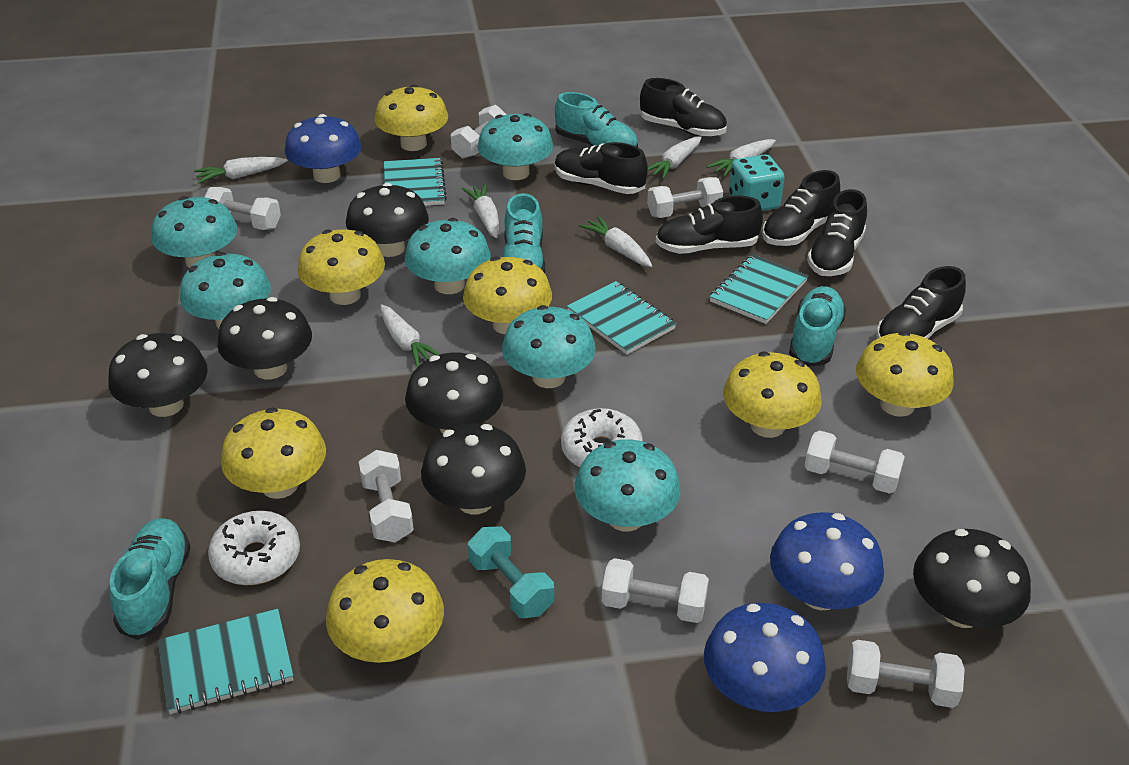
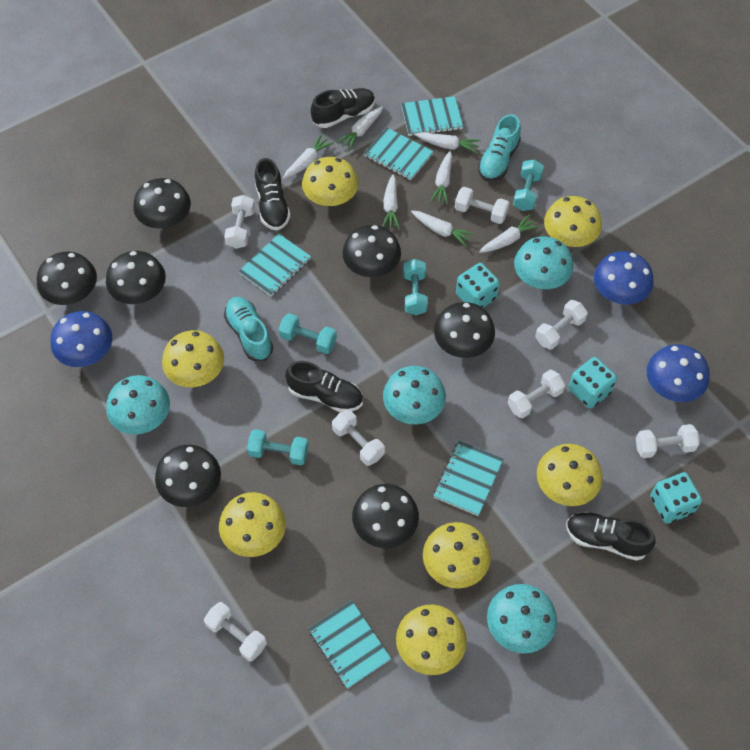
black mushroom: 6 -> 7
black shoe: 6 -> 4
turquoise dice: 1 -> 3
turquoise dumbbell: 1 -> 4
turquoise mushroom: 6 -> 4
turquoise notebook: 4 -> 5
turquoise shoe: 4 -> 2
white carrot: 6 -> 7
white donut: 2 -> 0

